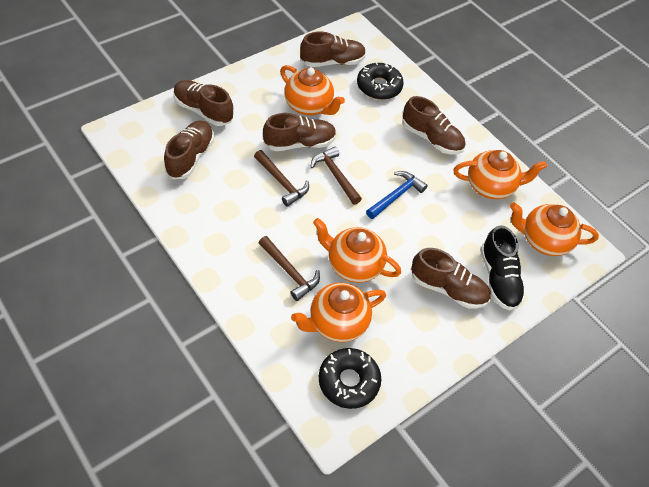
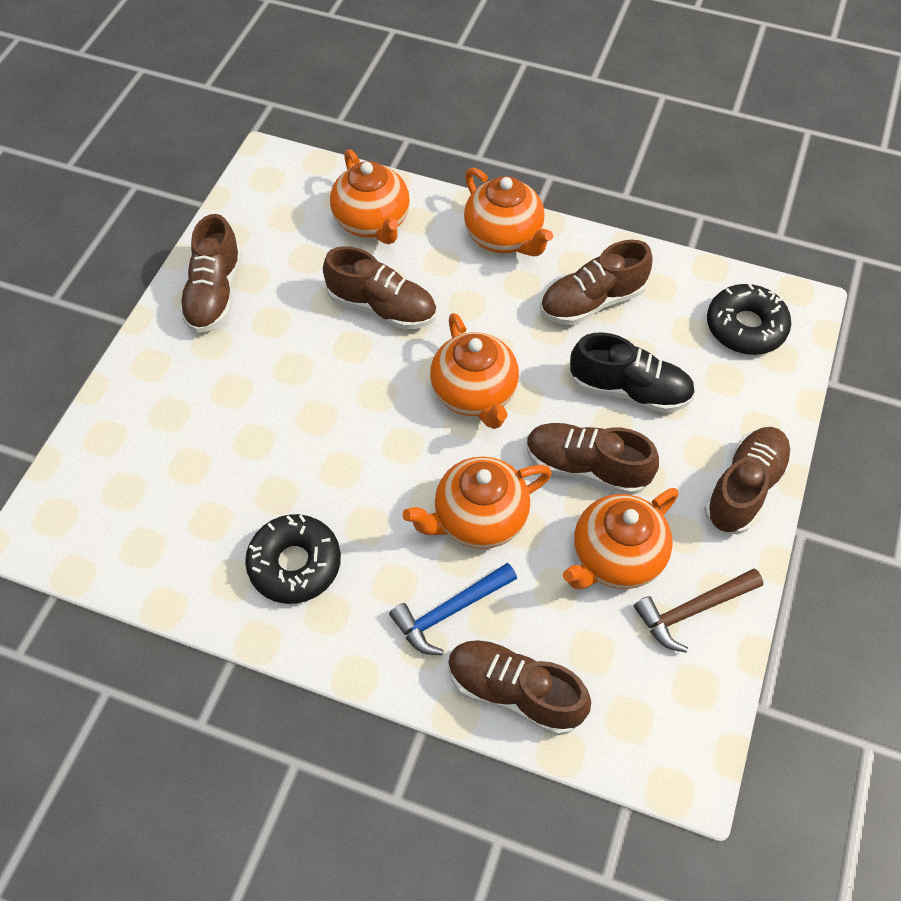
brown hammer: 3 -> 1

